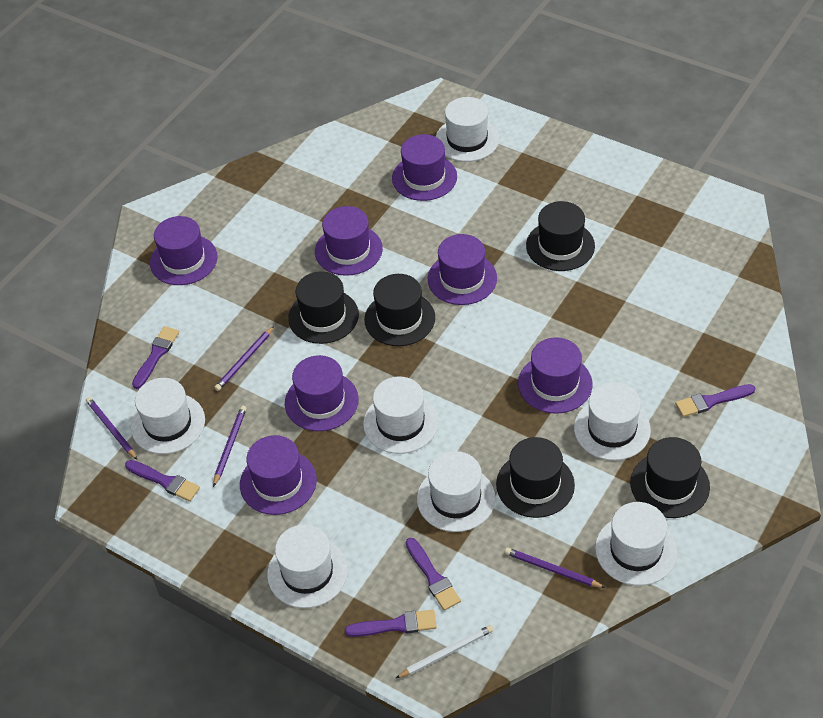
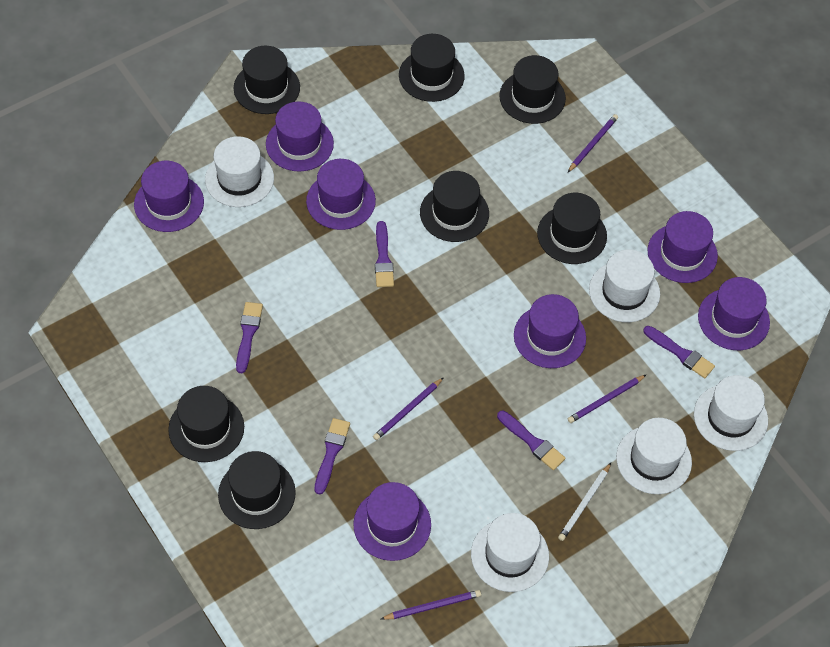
black hat: 5 -> 7
white hat: 7 -> 5

